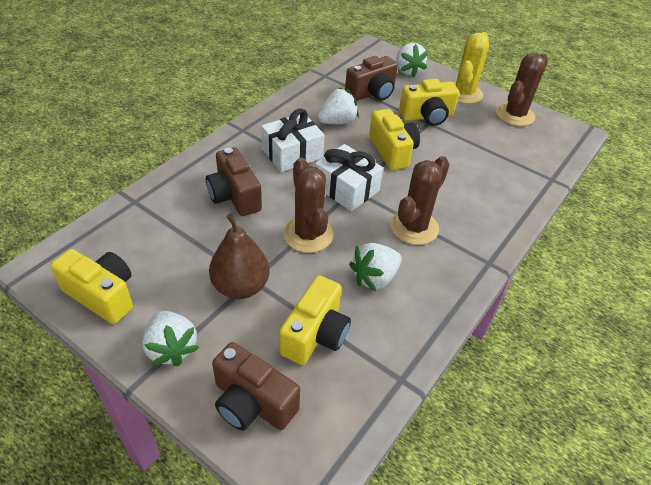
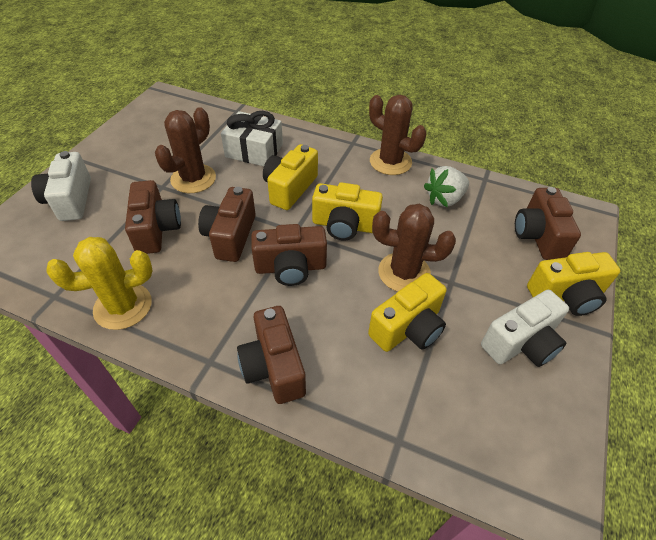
brown camera: 3 -> 5
brown pear: 1 -> 0
white camera: 0 -> 2
white gift: 2 -> 1
white strawberry: 4 -> 1

